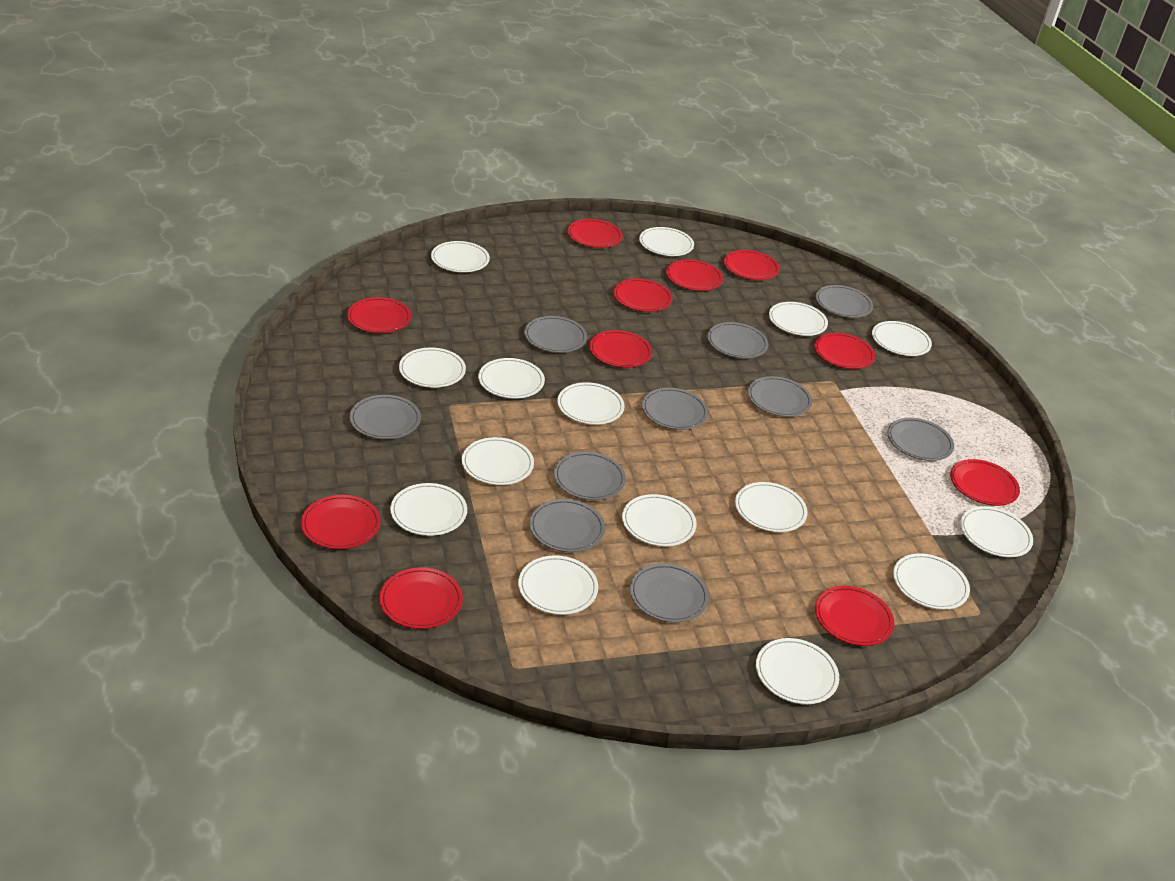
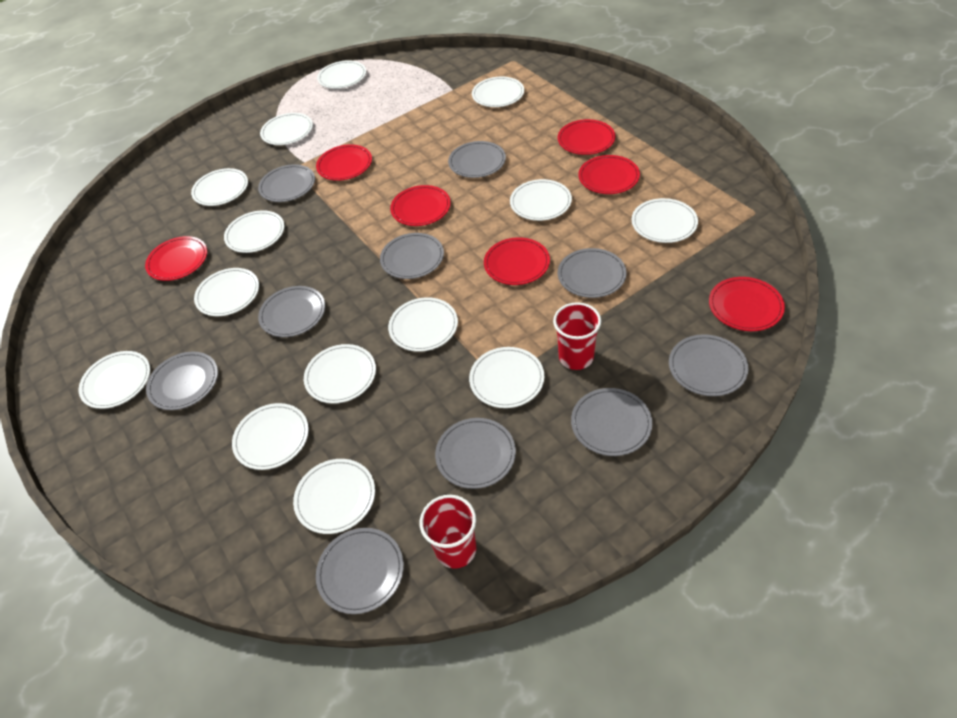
red cup: 0 -> 2
red plate: 11 -> 7
white plate: 15 -> 14

